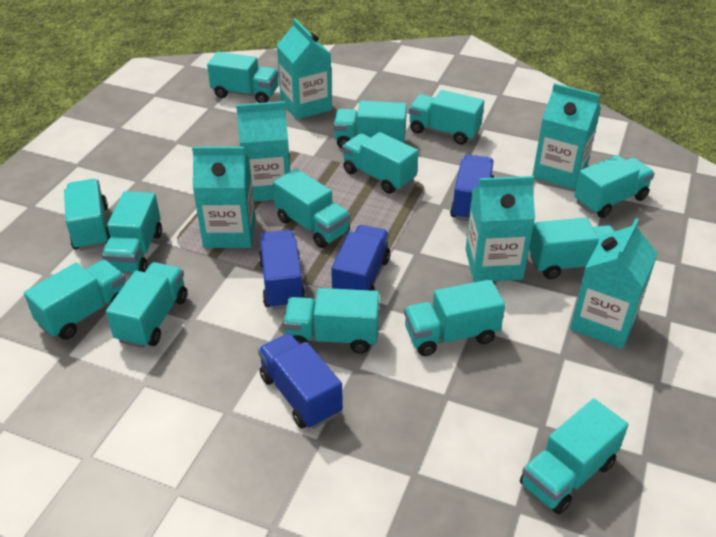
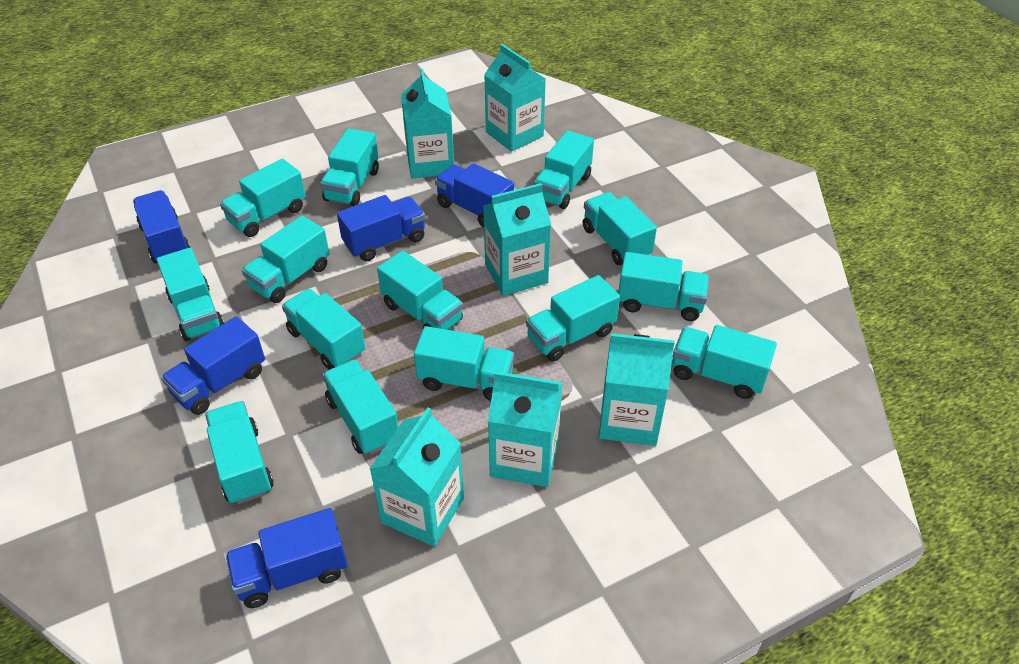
blue truck: 4 -> 5

